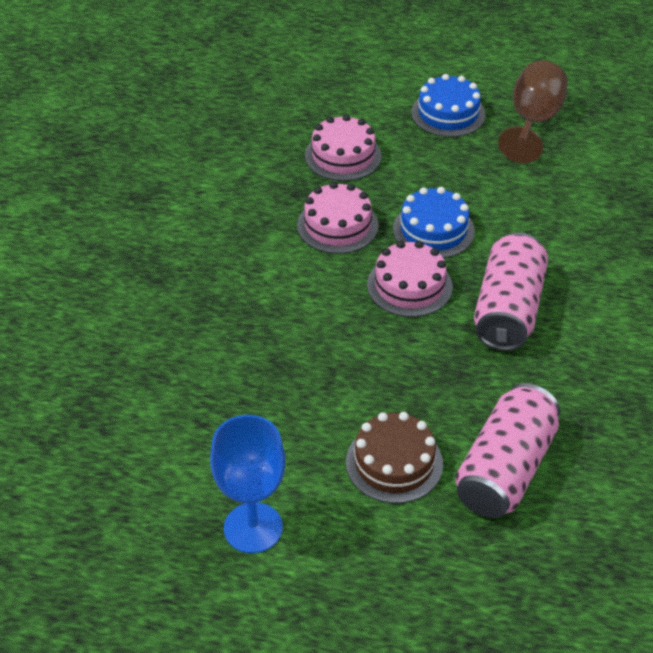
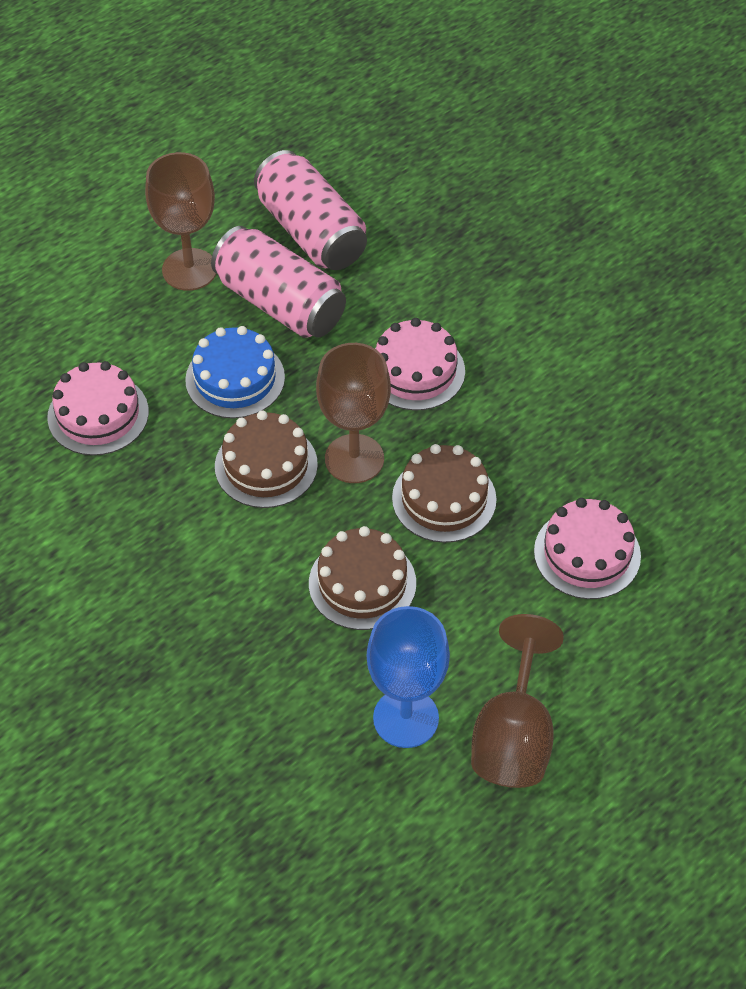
blue cake: 2 -> 1
brown cake: 1 -> 3
brown goblet: 1 -> 3

